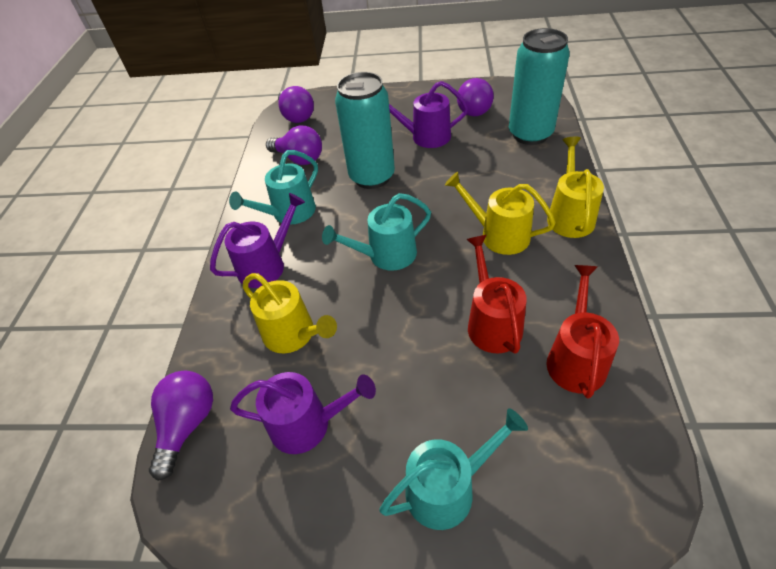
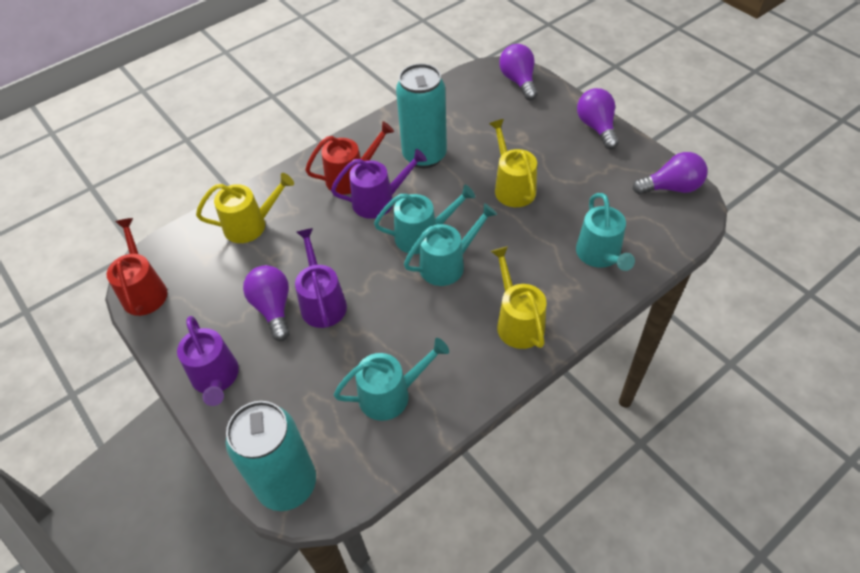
turquoise watering can: 3 -> 4

